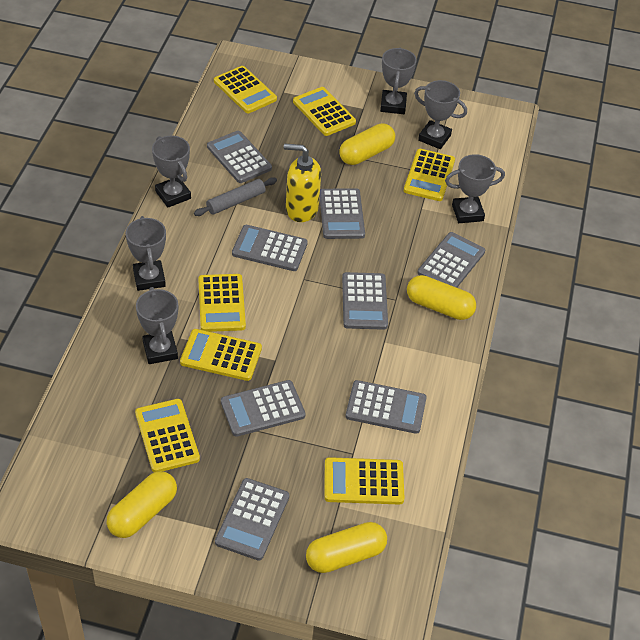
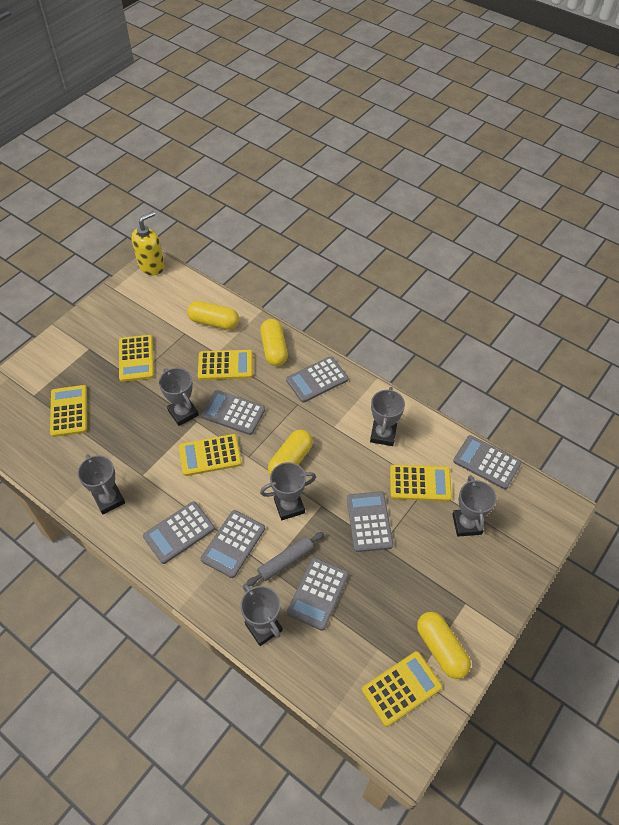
grey calculator: 8 -> 7
yellow calculator: 7 -> 6

